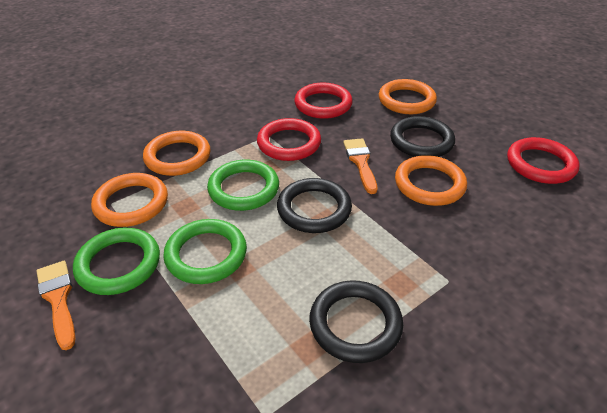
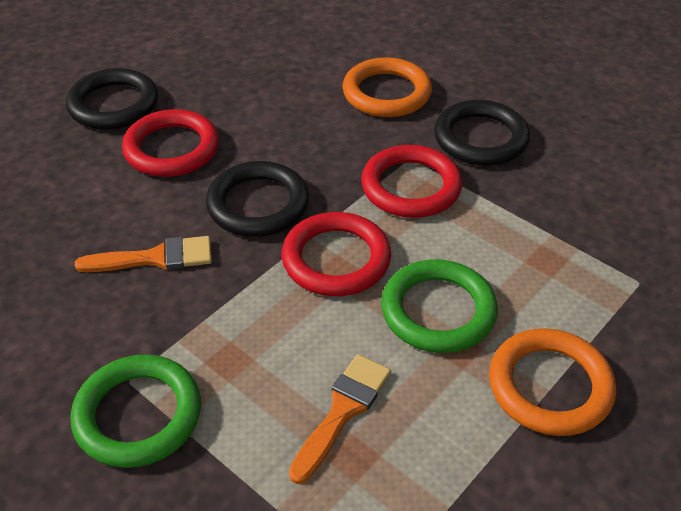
green ring: 3 -> 2
orange ring: 4 -> 2

